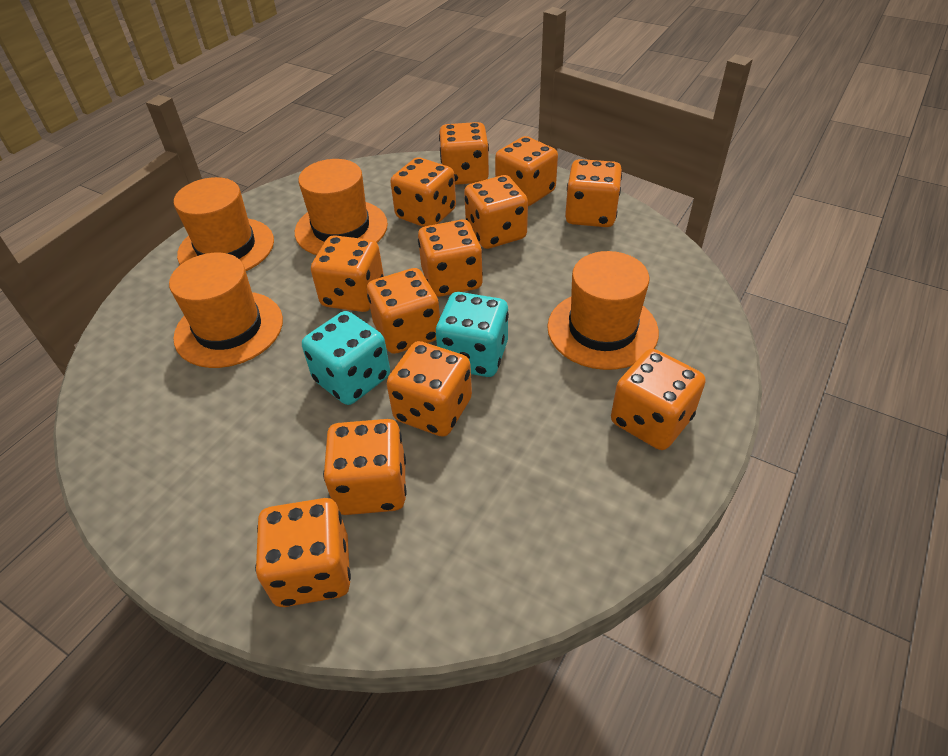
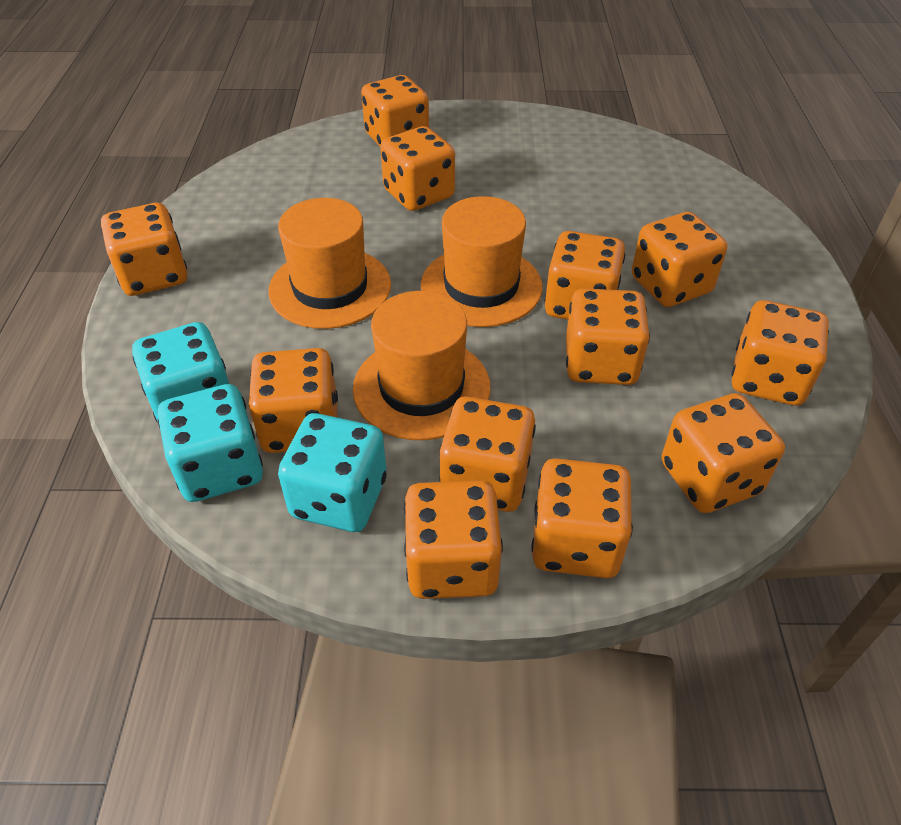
orange hat: 4 -> 3
turquoise dice: 2 -> 3

